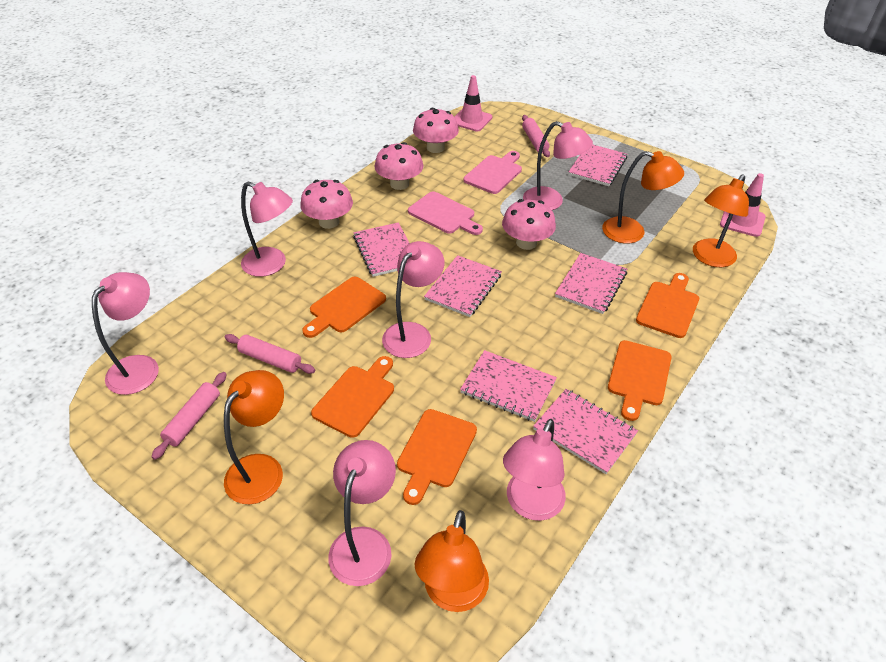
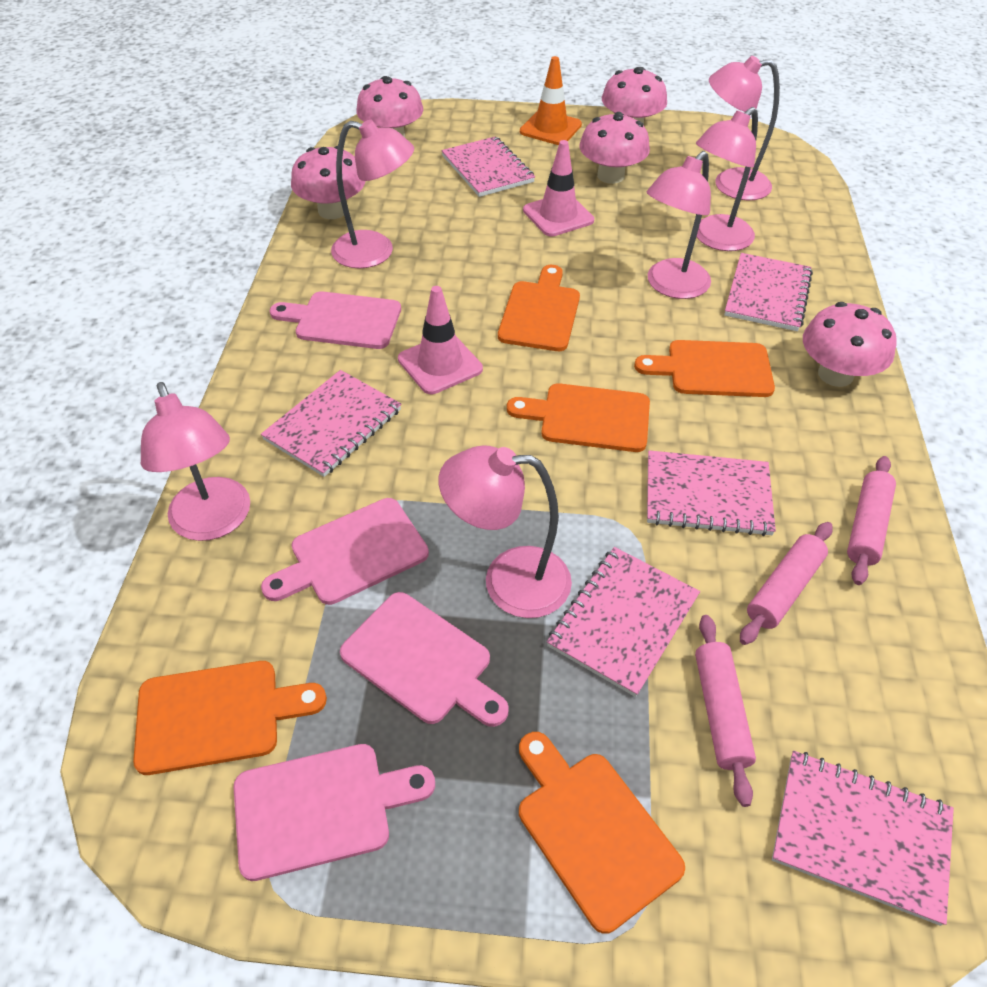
orange lamp: 4 -> 0
orange traffic cone: 0 -> 1
pink cutting board: 2 -> 4
pink mushroom: 4 -> 5

